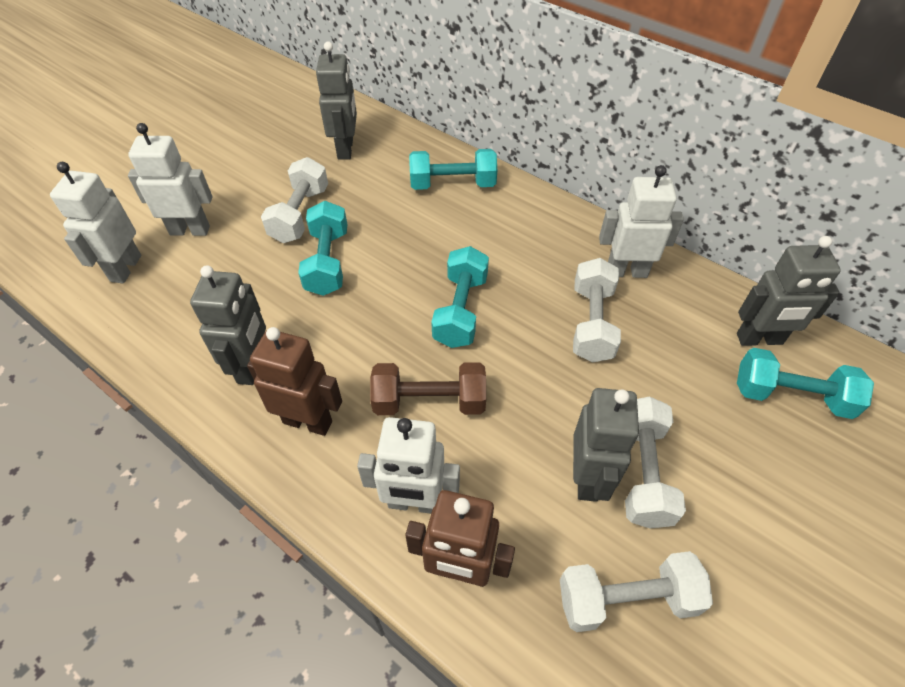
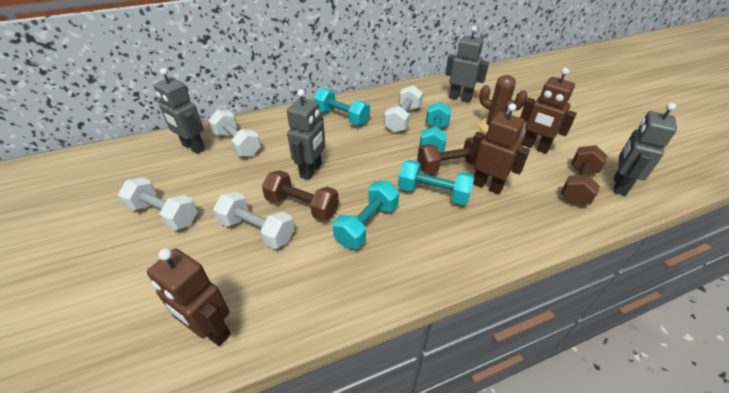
brown cactus: 0 -> 1
brown dumbbell: 1 -> 3
brown robot: 2 -> 3
white robot: 4 -> 0

